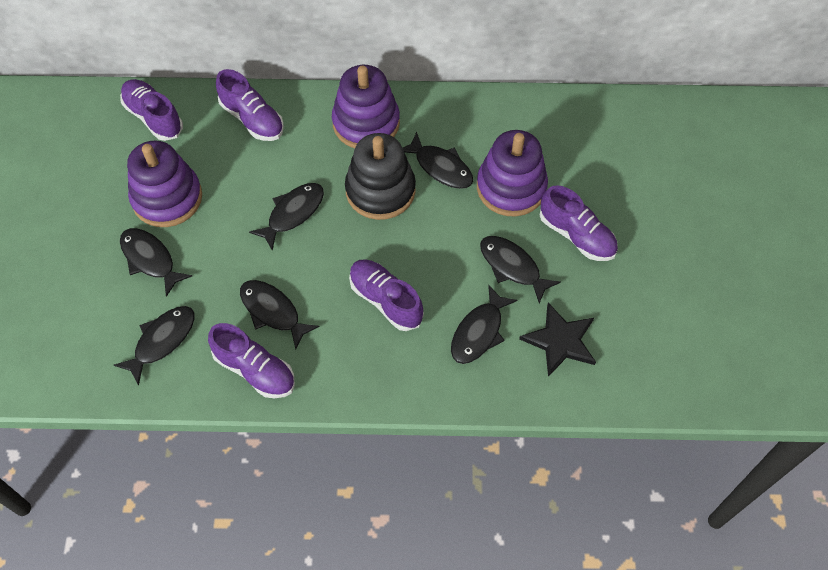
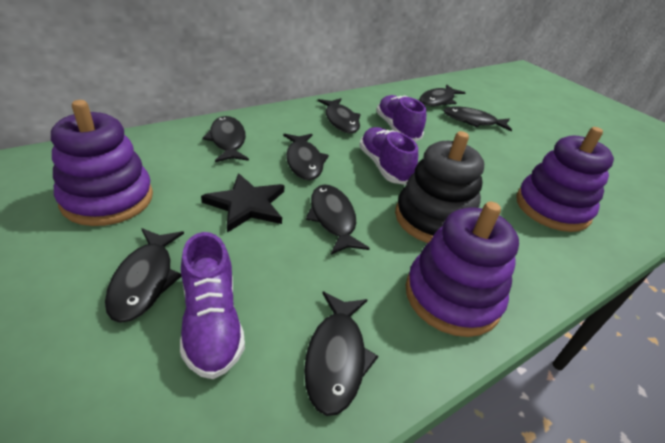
black fish: 7 -> 8
purple shoe: 5 -> 3

